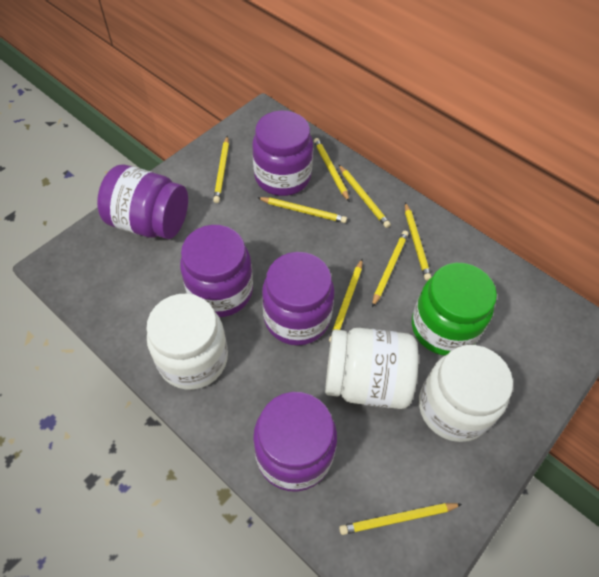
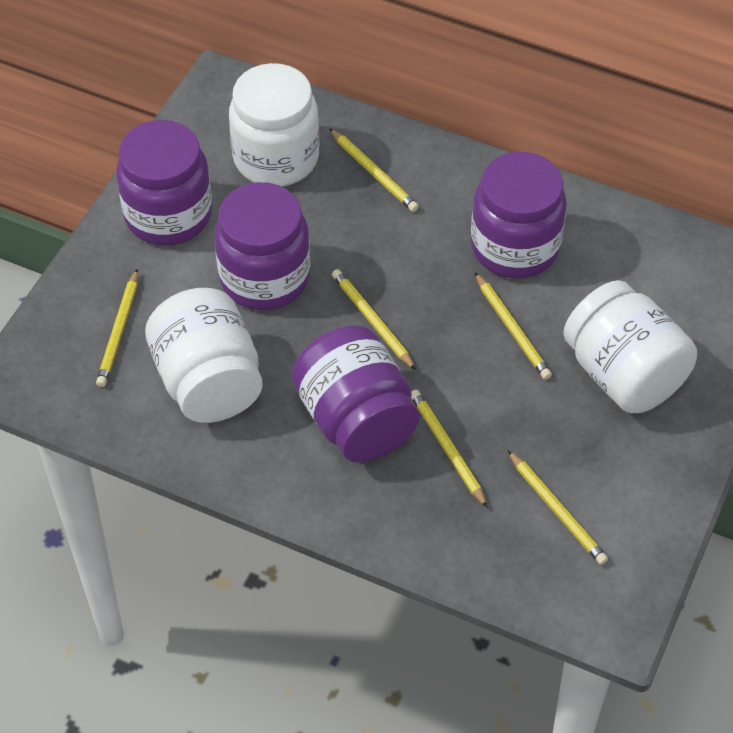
green jar: 1 -> 0
purple jar: 5 -> 4
yellow pencil: 8 -> 6

